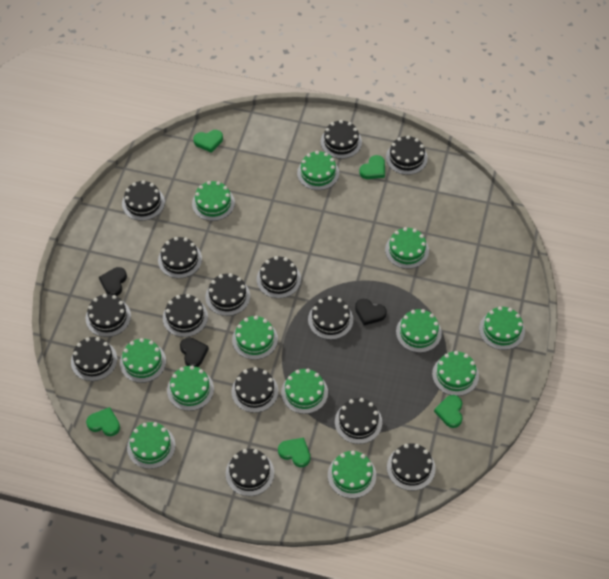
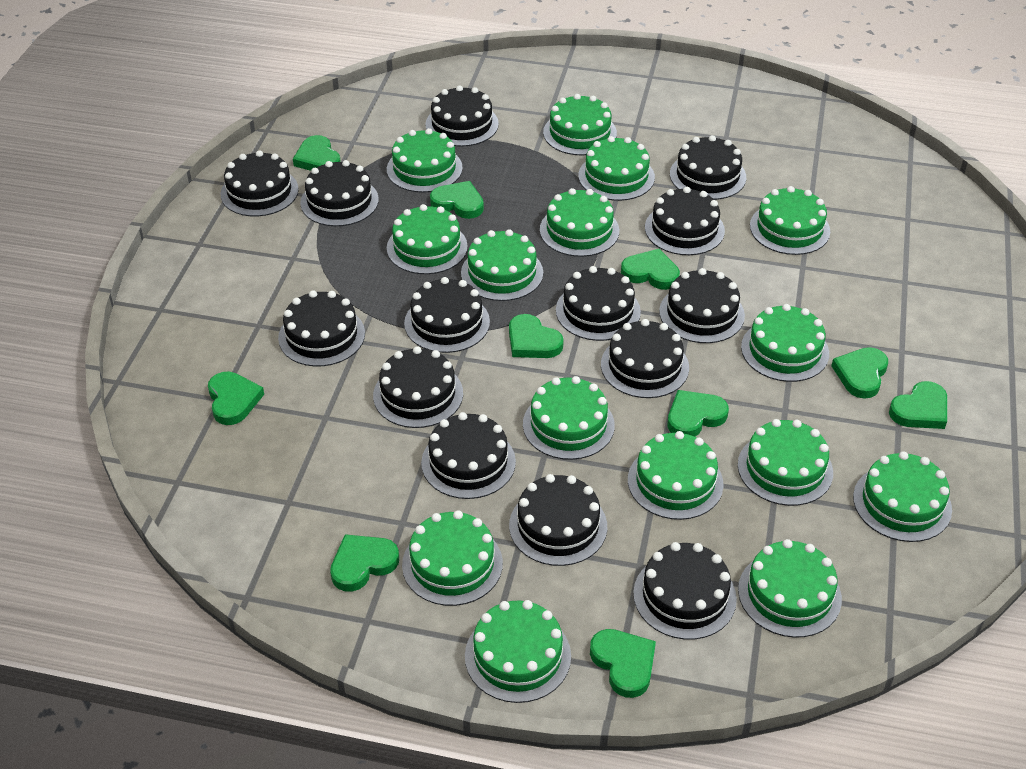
black heart: 3 -> 0
green cake: 12 -> 15
green heart: 5 -> 10

